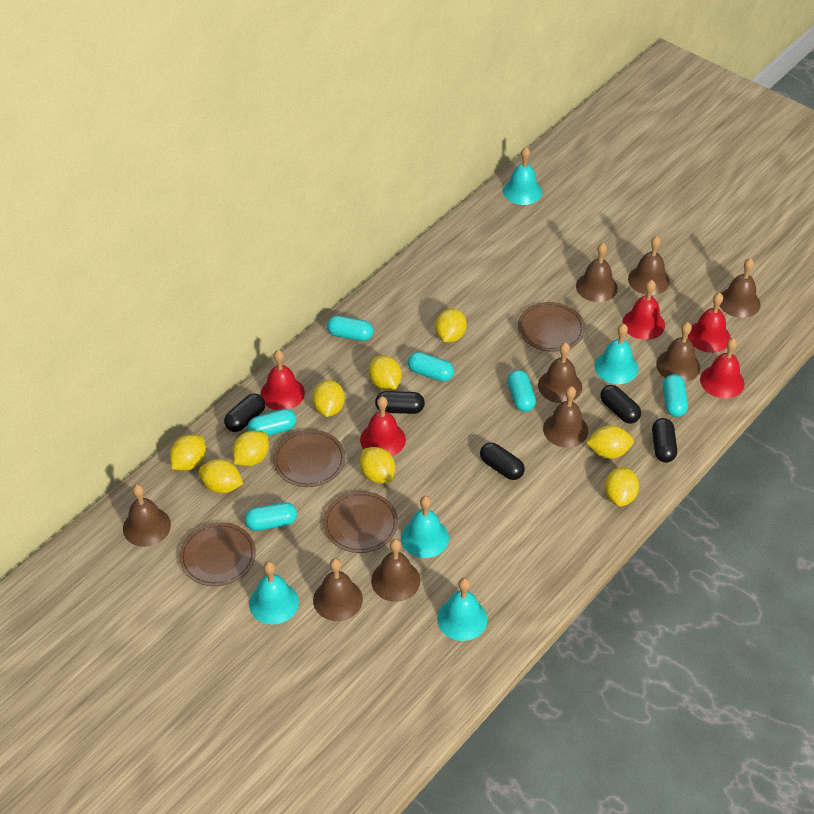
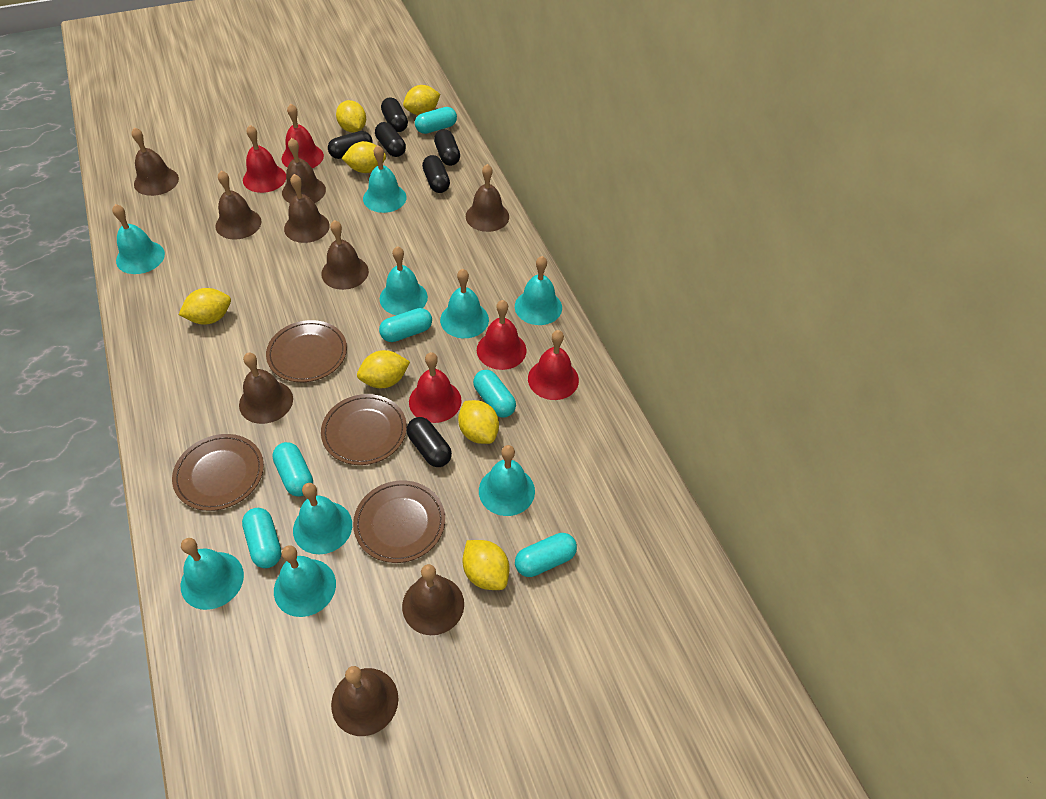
black capsule: 5 -> 6
turquoise bell: 5 -> 9
yellow lemon: 9 -> 7

